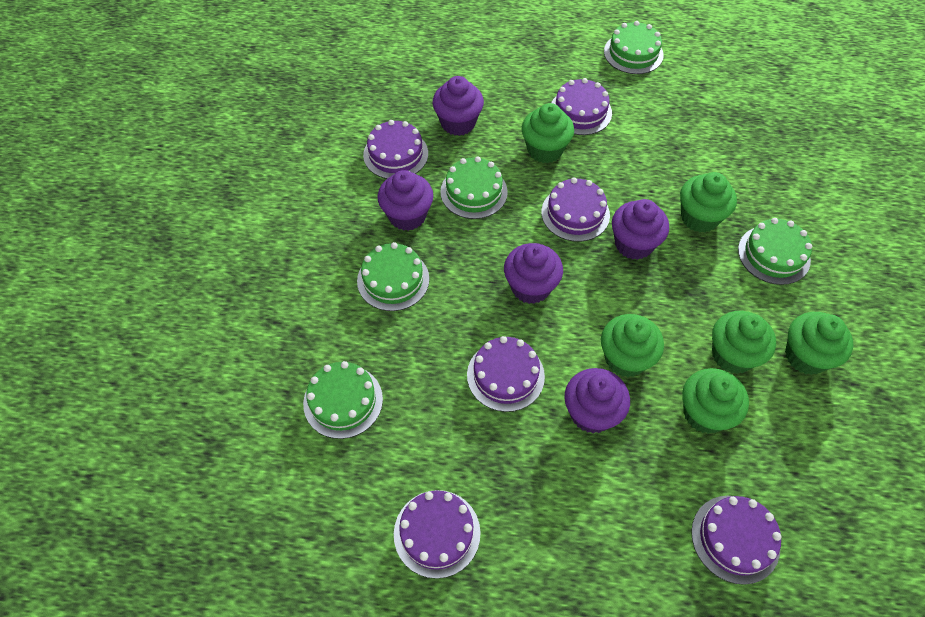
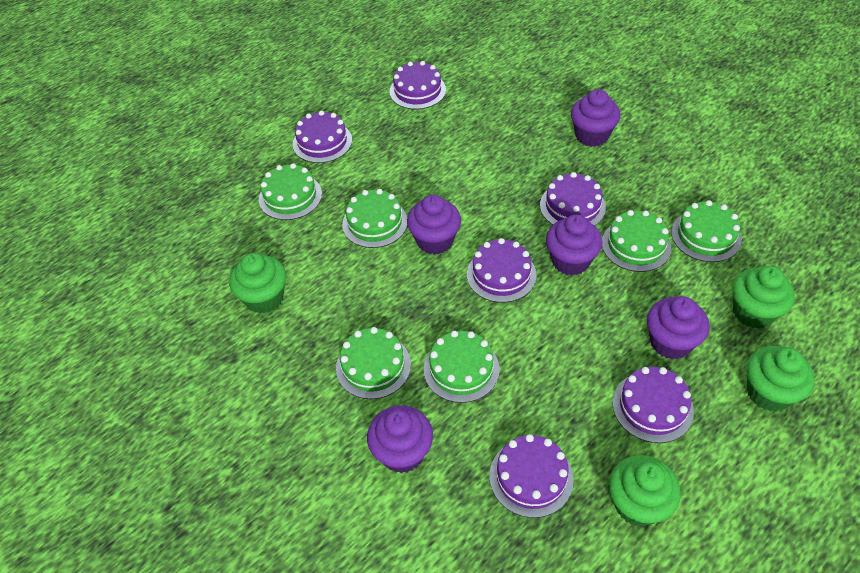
green cake: 5 -> 6
green cupcake: 6 -> 4

